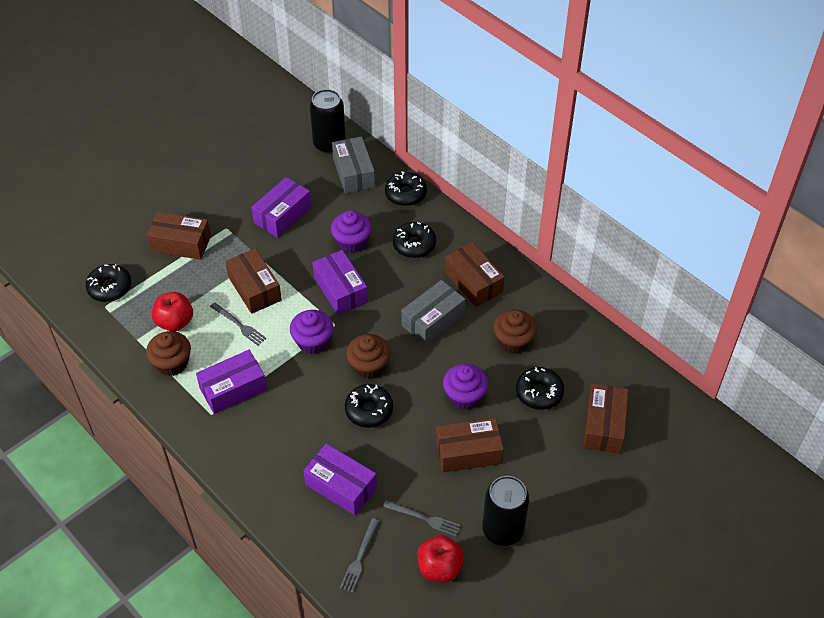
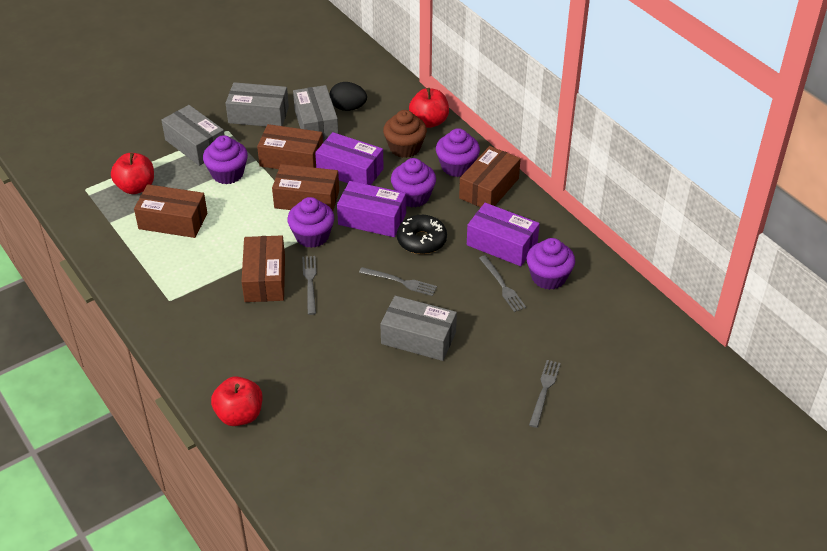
black can: 2 -> 0
black donut: 5 -> 1
black egg: 0 -> 1
brown cupcake: 3 -> 1
grey box: 2 -> 4
grey fork: 3 -> 4
purple box: 4 -> 3
purple cupcake: 3 -> 5
red apple: 2 -> 3

